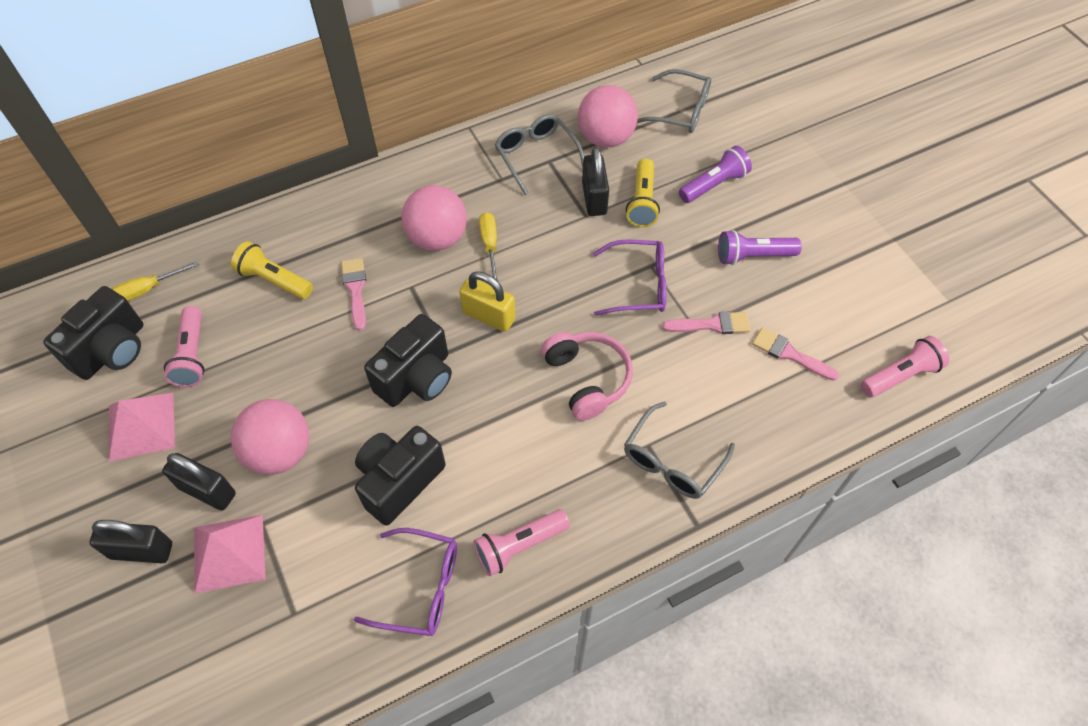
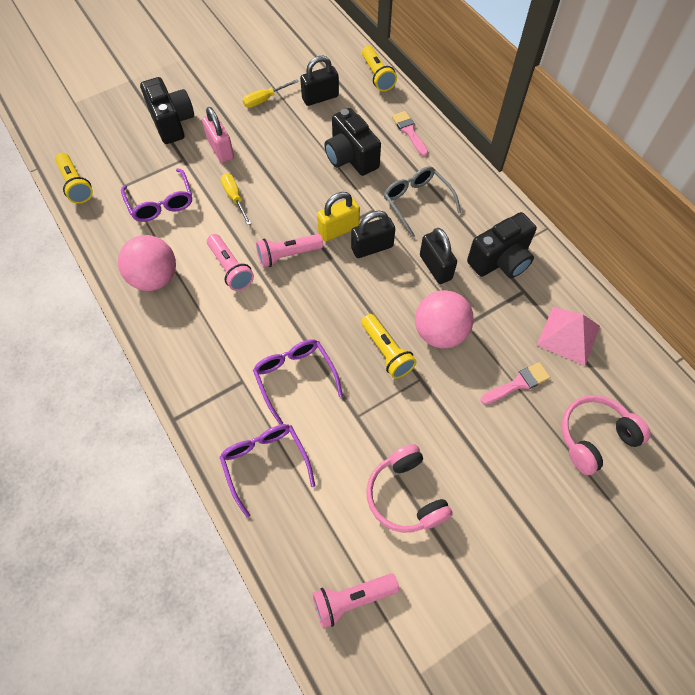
grey glasses: 3 -> 1
pink ball: 3 -> 2
pink brush: 3 -> 2
pink headphones: 1 -> 2
pink padlock: 0 -> 1
pink pyramid: 2 -> 1
purple flashlight: 2 -> 0
purple glasses: 2 -> 3
yellow flashlight: 2 -> 3

